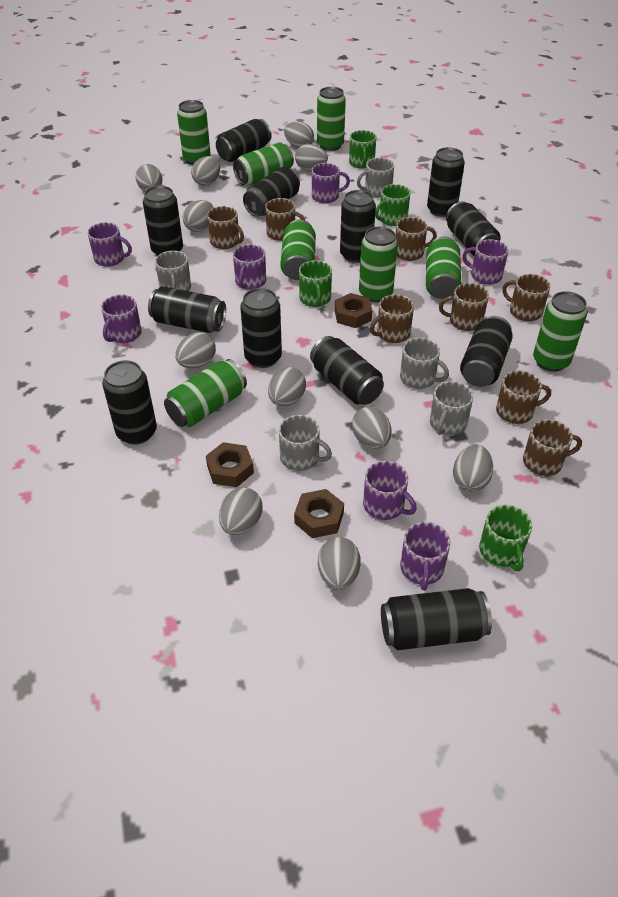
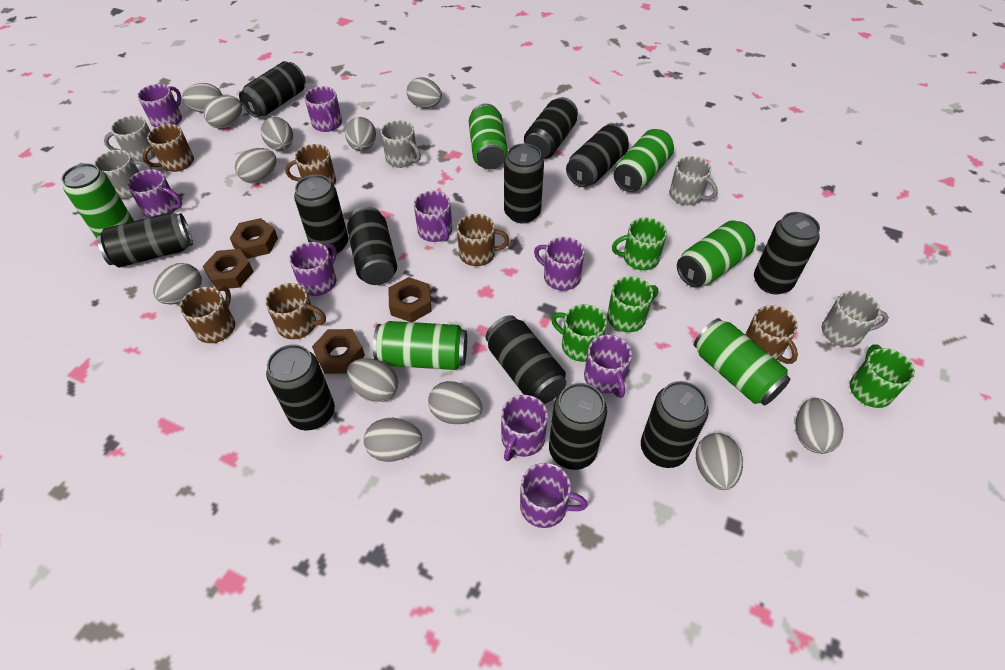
brown mug: 8 -> 6
brown nut: 3 -> 4
green can: 8 -> 6
grey egg: 11 -> 12
purple mug: 7 -> 9

